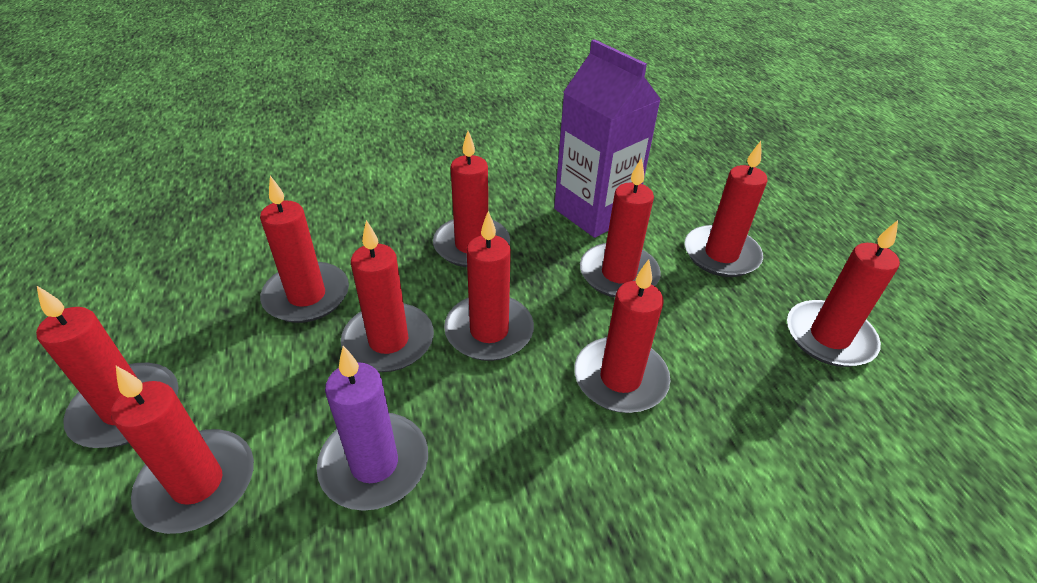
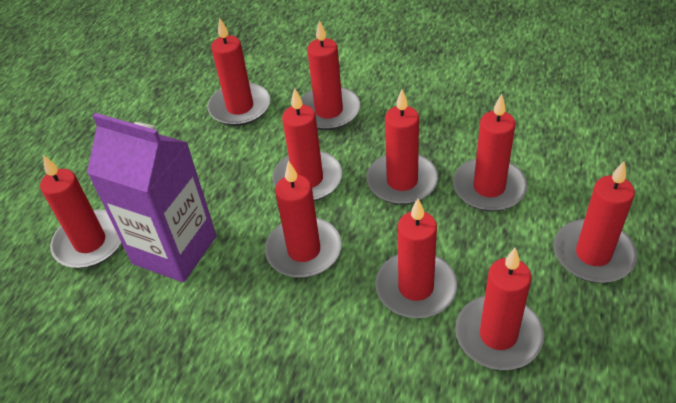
purple candle: 1 -> 0

